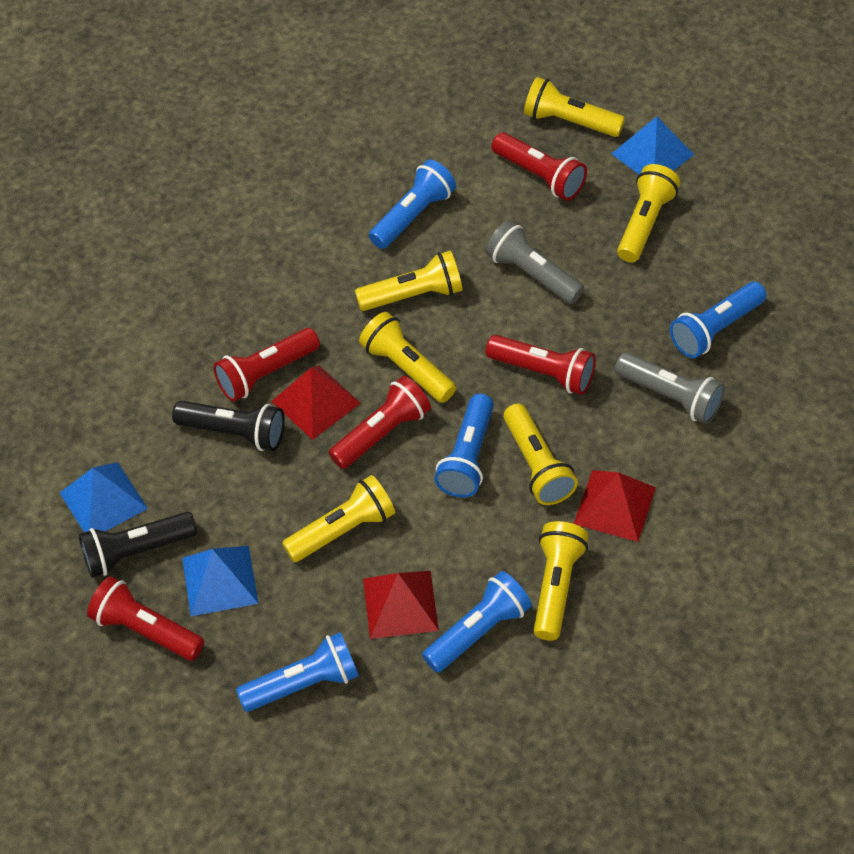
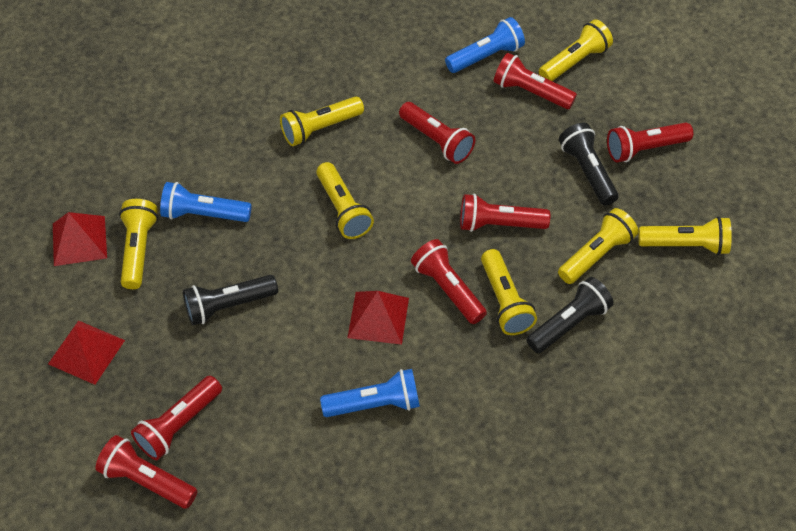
black flashlight: 2 -> 3
blue flashlight: 5 -> 3
blue pyramid: 3 -> 0
grey flashlight: 2 -> 0
red flashlight: 5 -> 7

